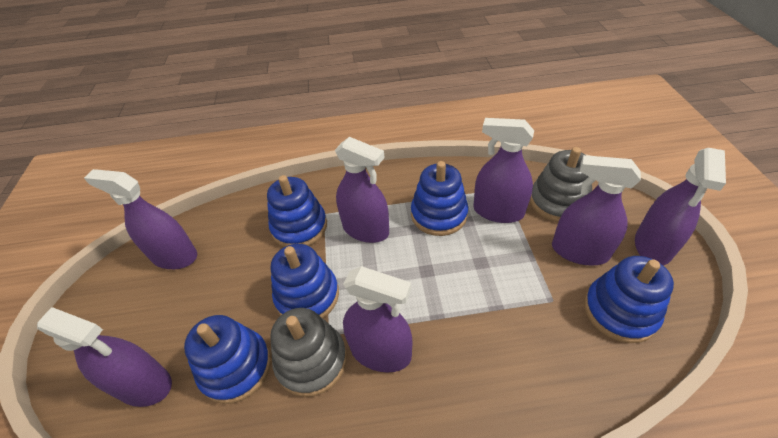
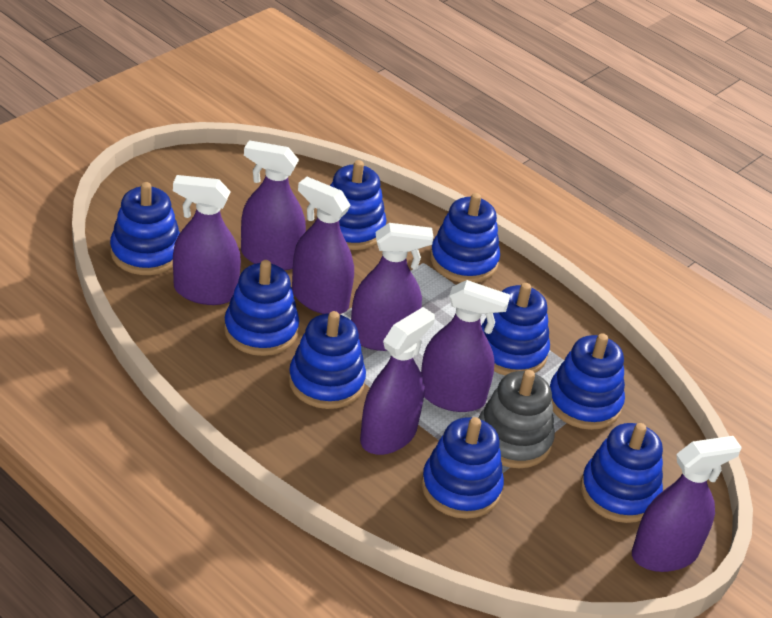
blue stacking toy: 5 -> 9
grey stacking toy: 2 -> 1

